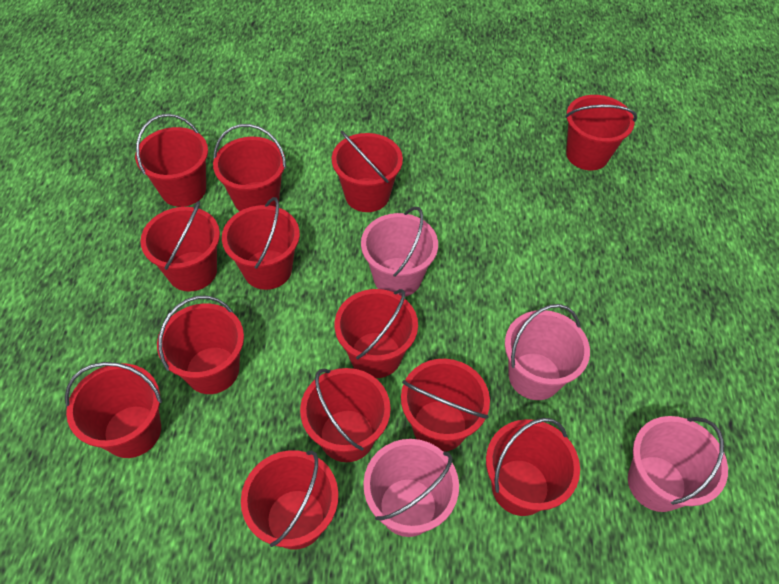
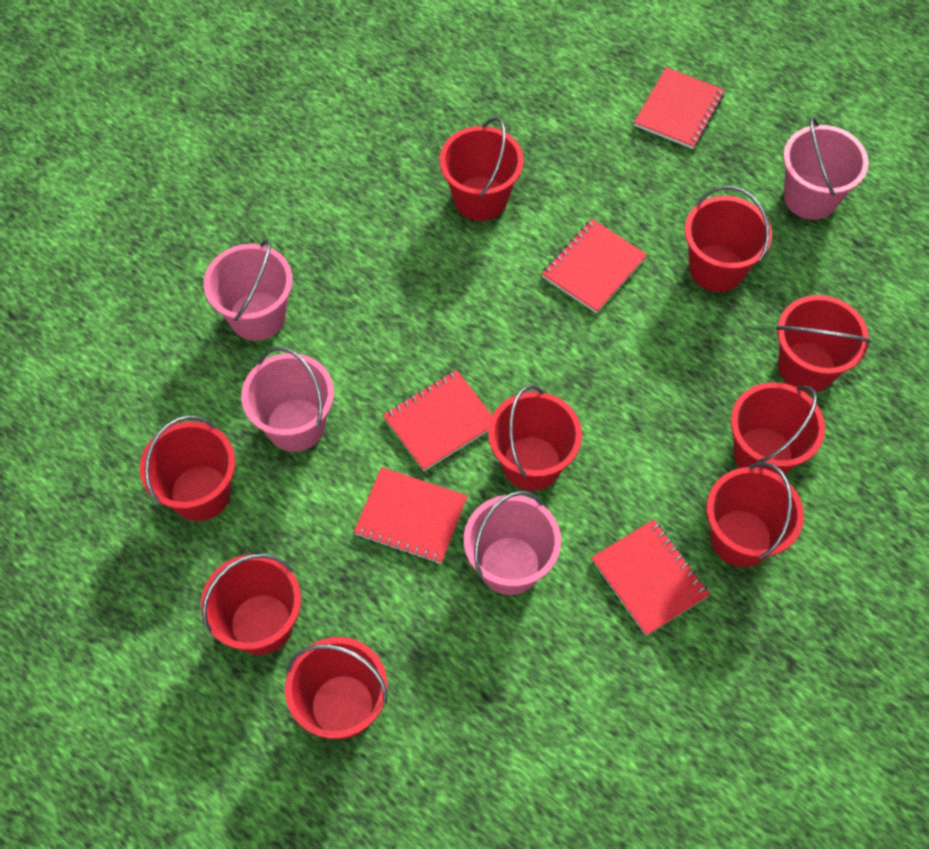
red bucket: 13 -> 9
red notebook: 0 -> 5

